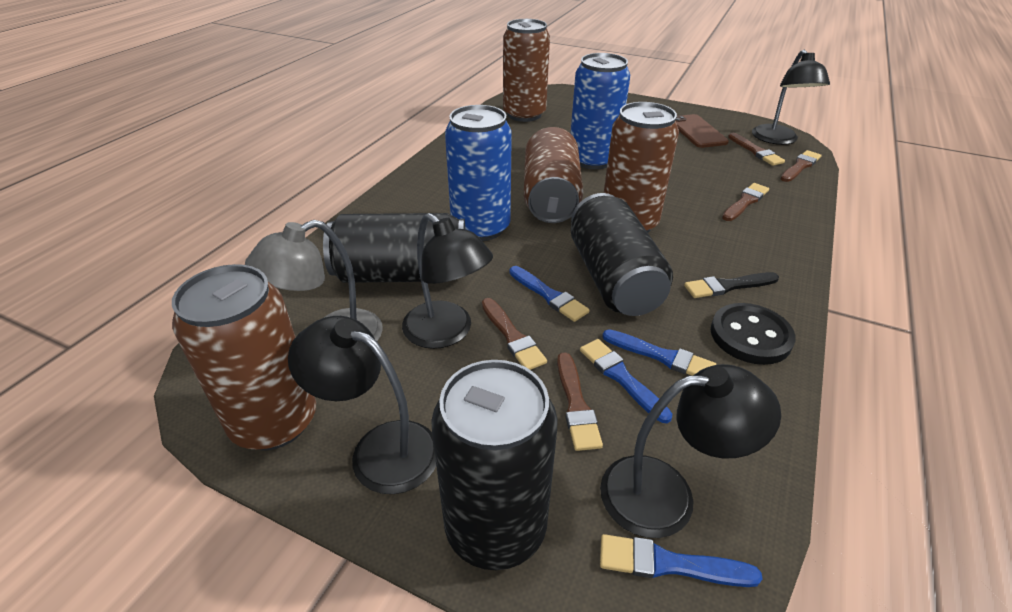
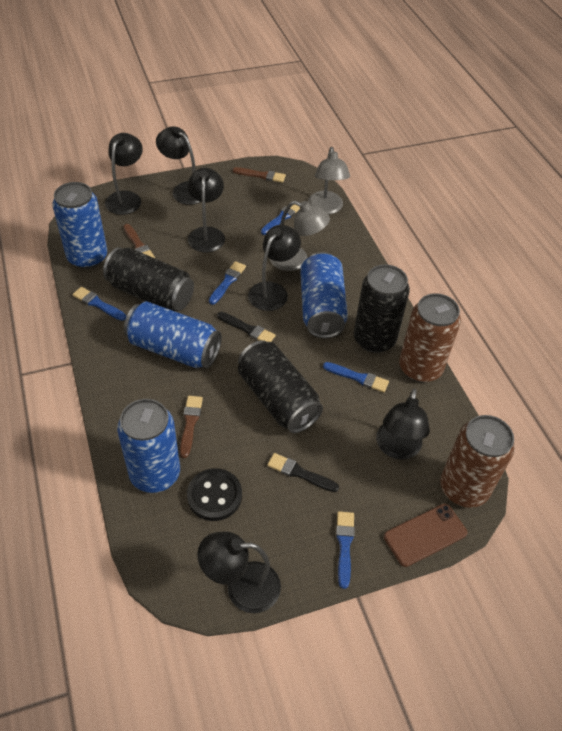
black brush: 1 -> 2
black lamp: 4 -> 6
blue brush: 4 -> 5
blue can: 2 -> 4
brown brush: 5 -> 3
brown can: 4 -> 2
grey lamp: 1 -> 2

